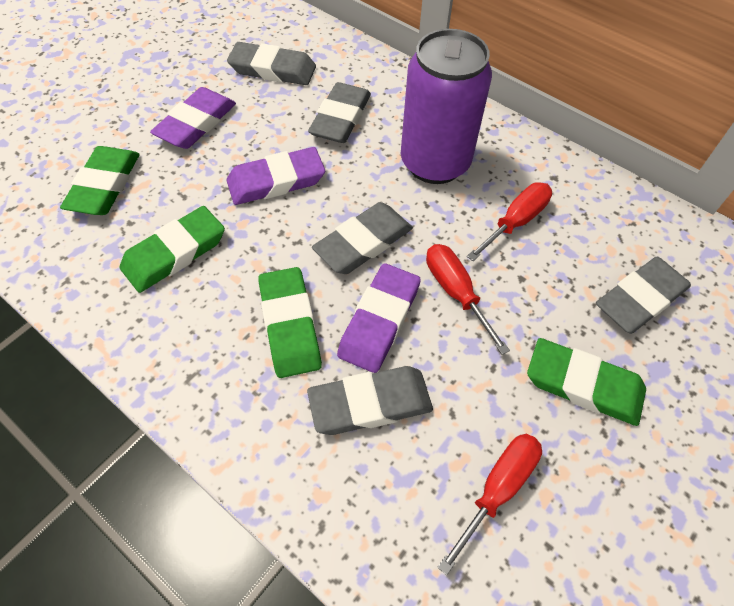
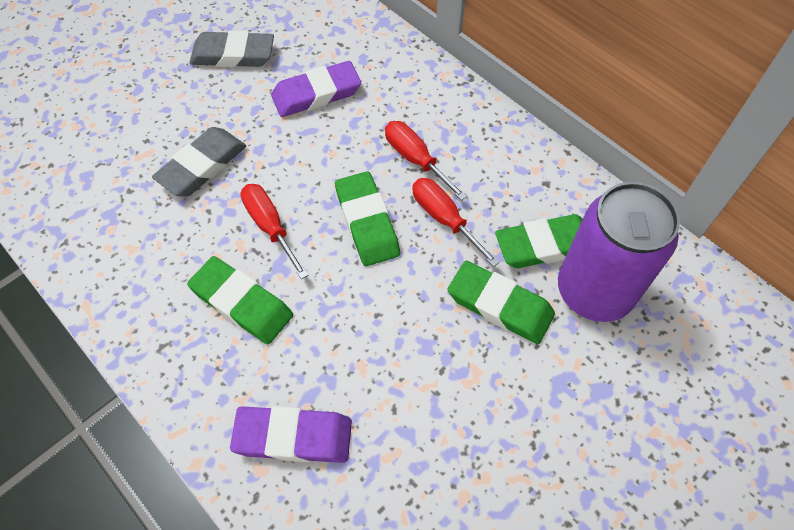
grey eraser: 5 -> 2
purple eraser: 3 -> 2

